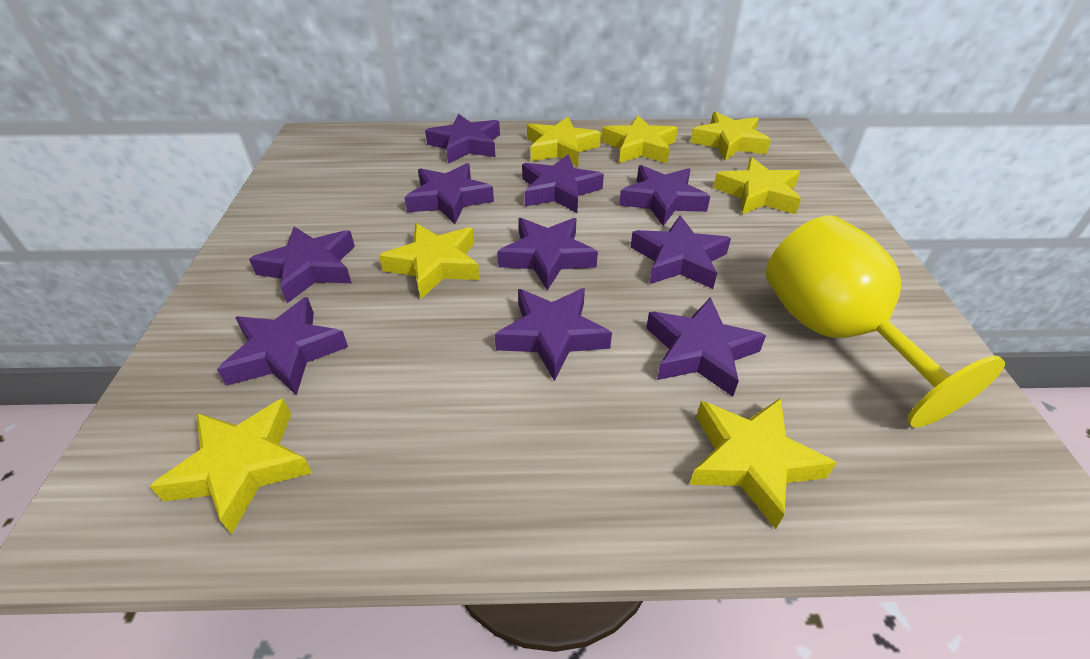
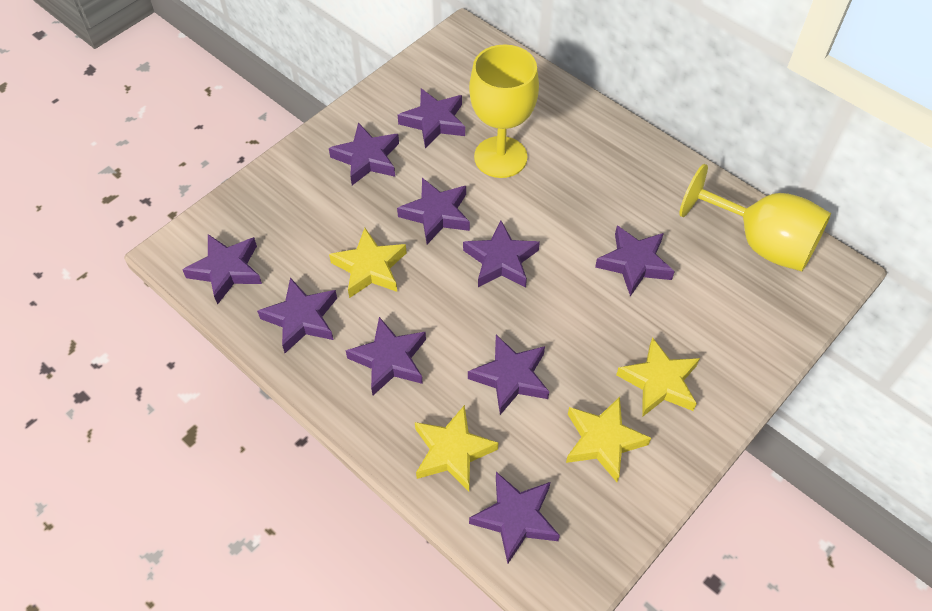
yellow goblet: 1 -> 2
yellow star: 7 -> 4

